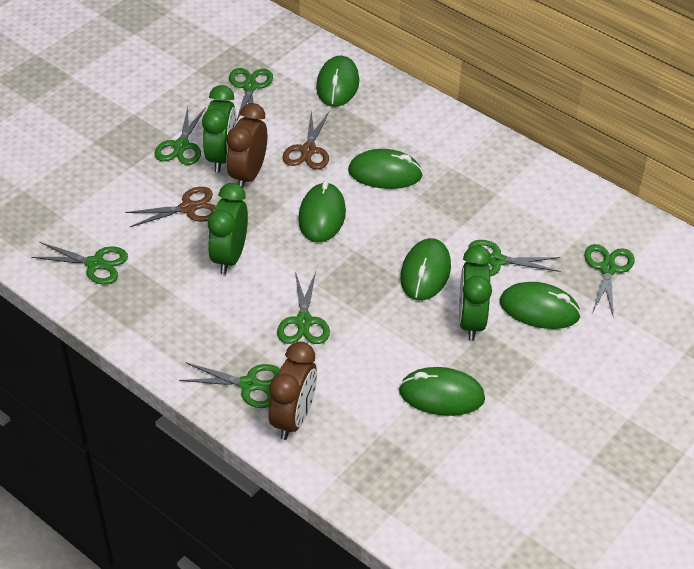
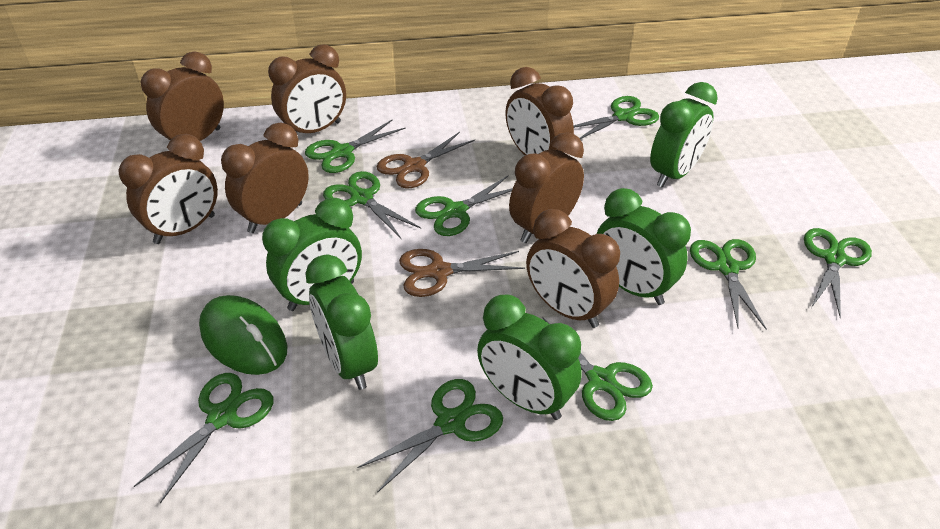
brown clock: 2 -> 7
green clock: 3 -> 5
green mouse: 6 -> 1
green scissors: 7 -> 9

